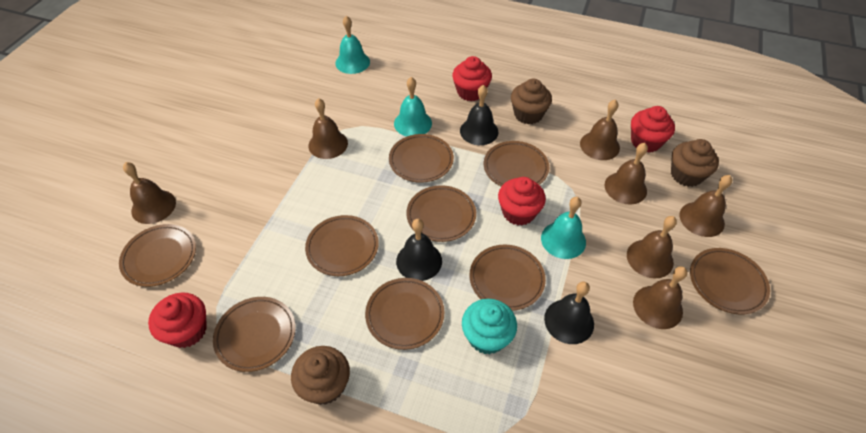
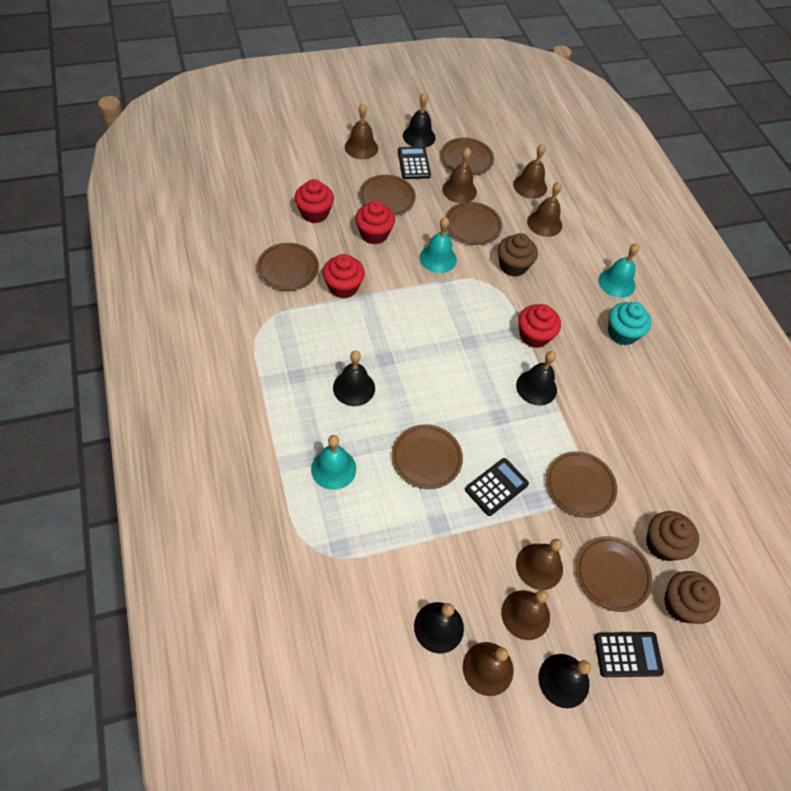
black bell: 3 -> 5
black calculator: 0 -> 3
brown plate: 9 -> 7

